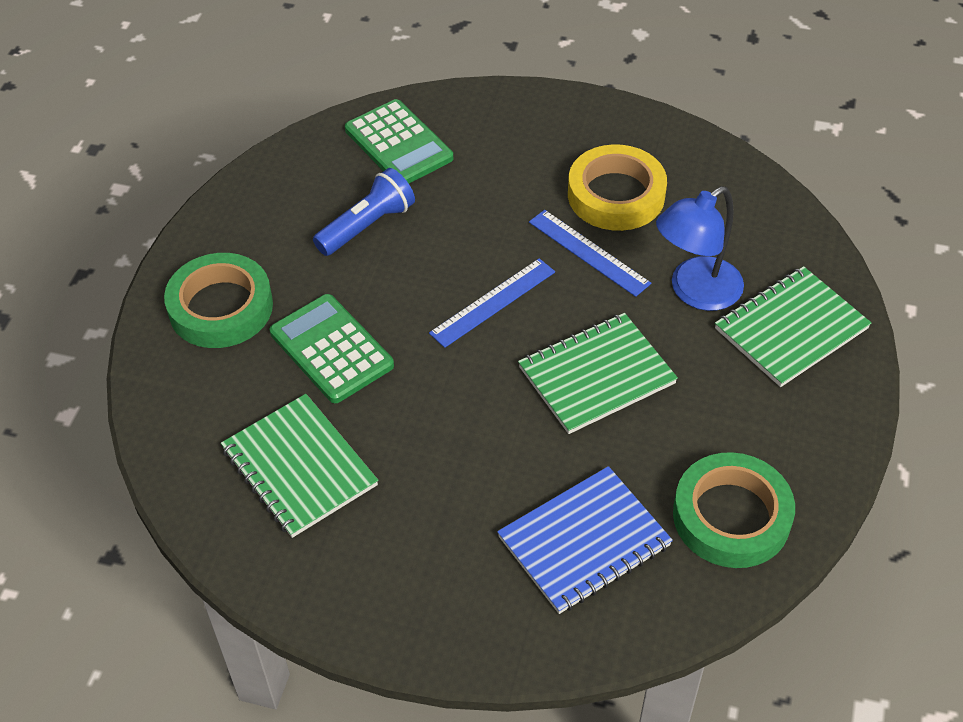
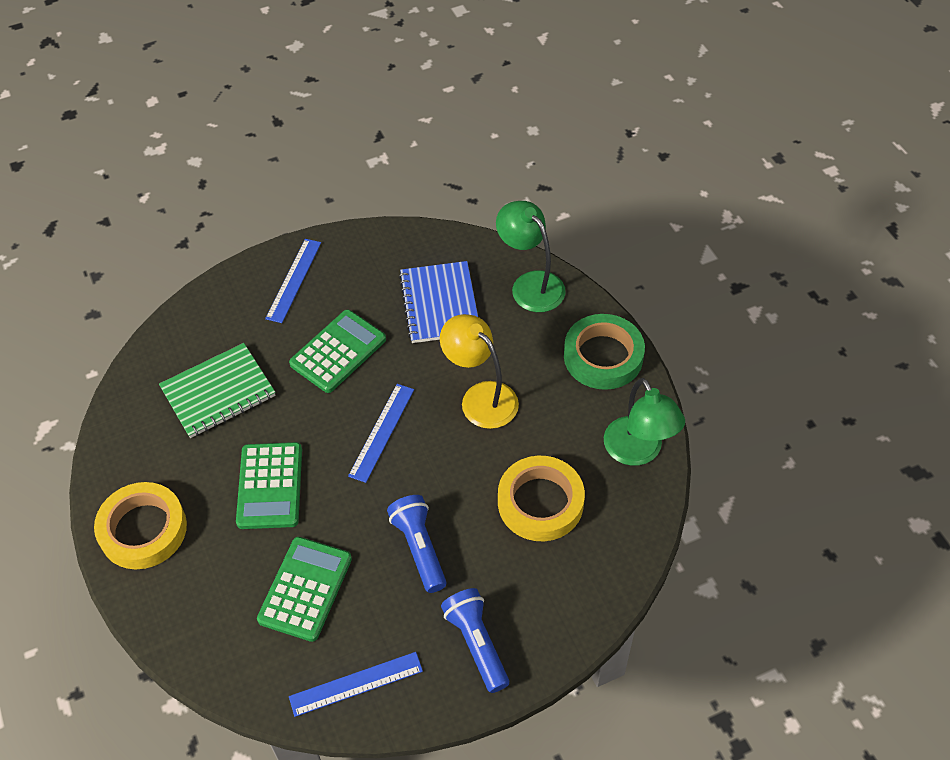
blue flashlight: 1 -> 2
blue lamp: 1 -> 0
blue ruler: 2 -> 3
green calculator: 2 -> 3
green lamp: 0 -> 2
green notebook: 3 -> 1
green tape: 2 -> 1
yellow lamp: 0 -> 1
yellow tape: 1 -> 2

